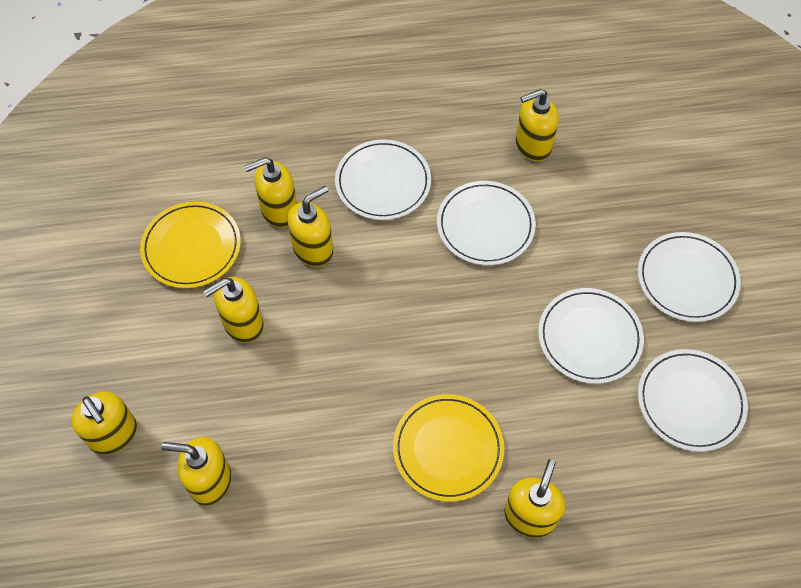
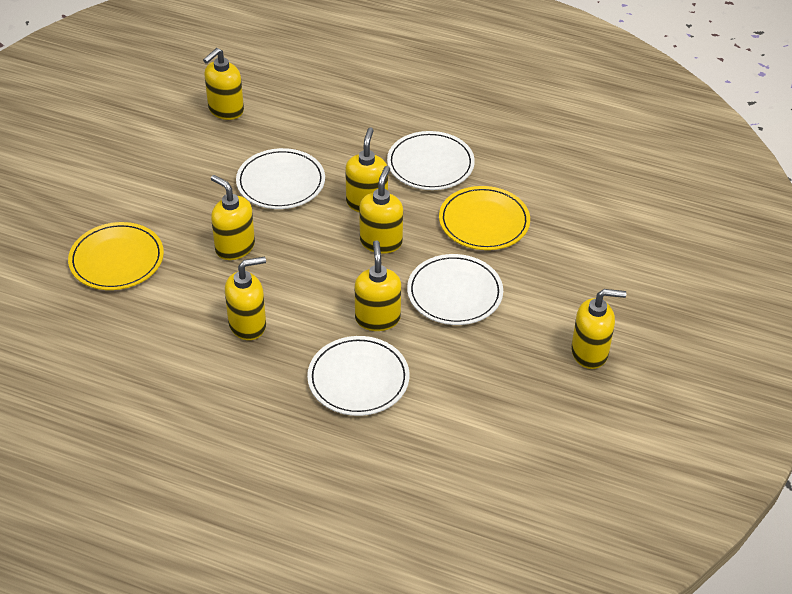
white plate: 5 -> 4

